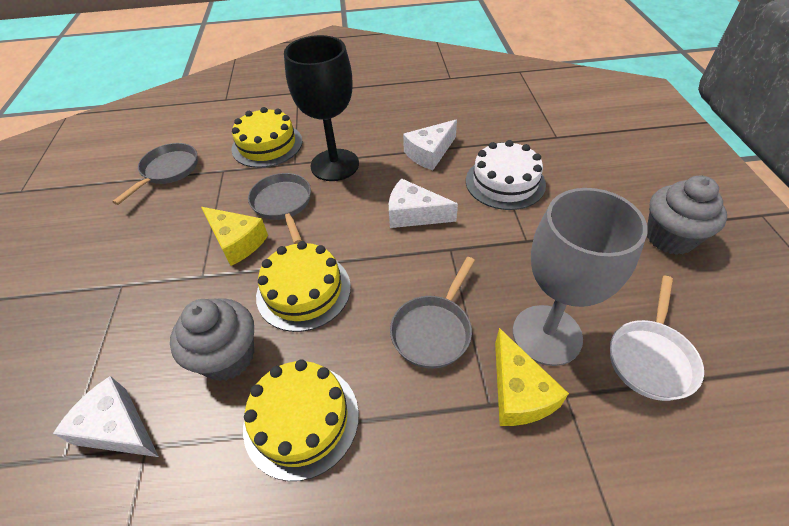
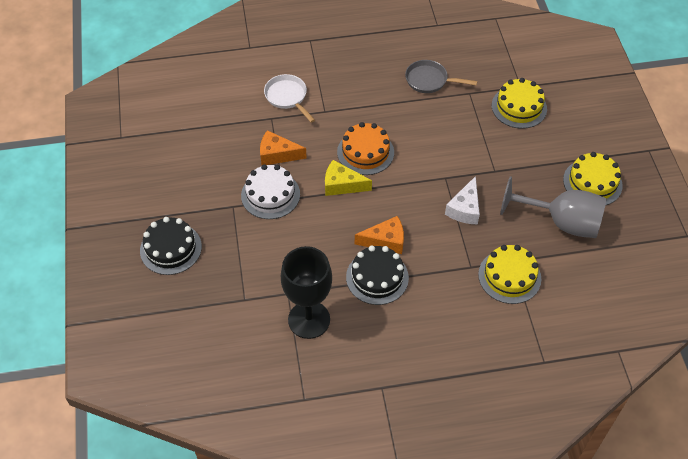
black cake: 0 -> 2
grey cupcake: 2 -> 0
grey pan: 3 -> 1
orange cake: 0 -> 1
orange cheese: 0 -> 2
white cheese: 3 -> 1
yellow cheese: 2 -> 1

